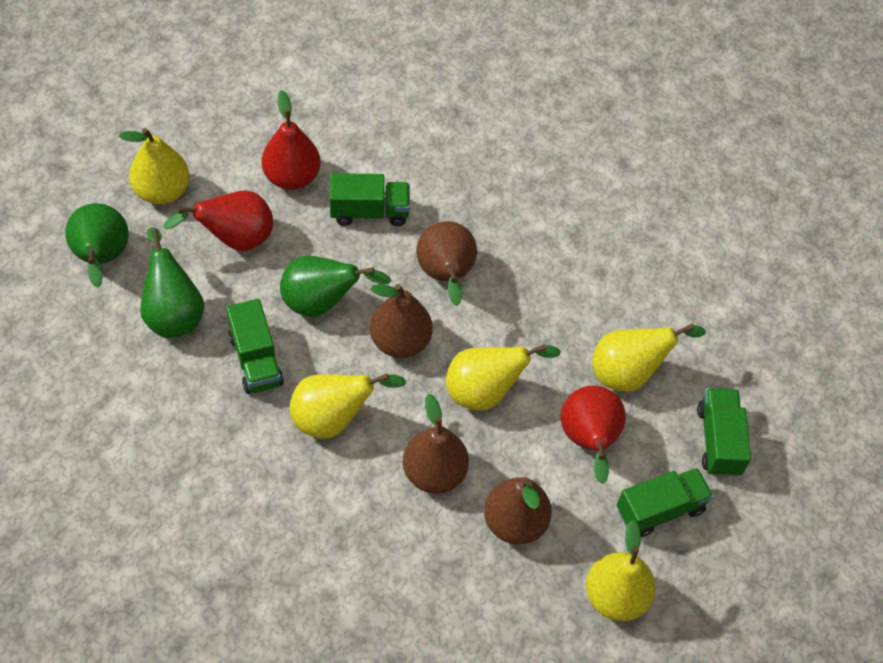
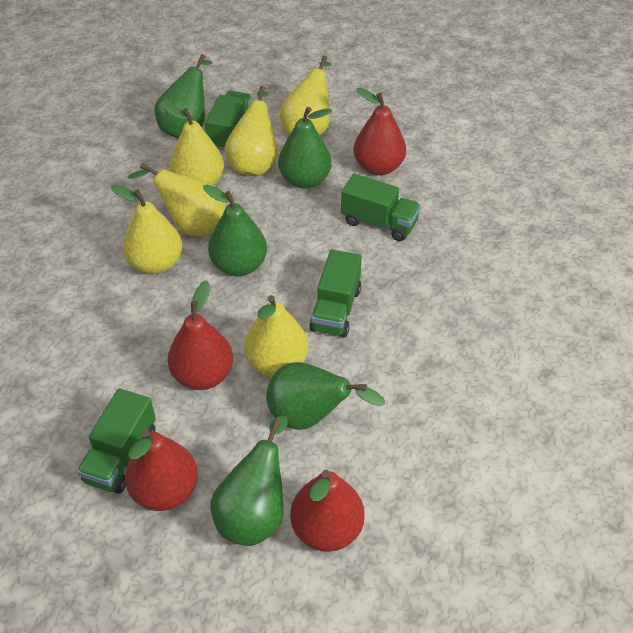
brown pear: 4 -> 0
green pear: 3 -> 5
red pear: 3 -> 4
yellow pear: 5 -> 6

